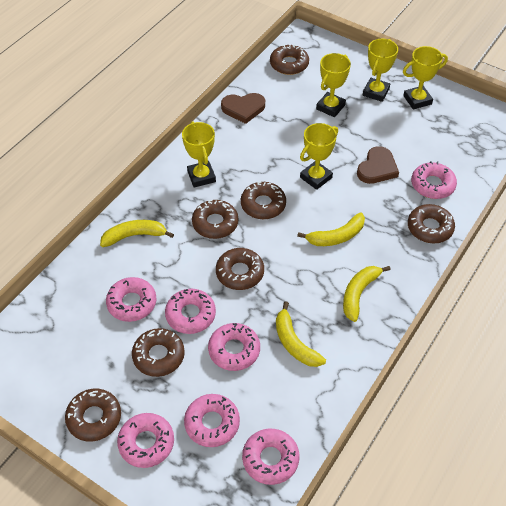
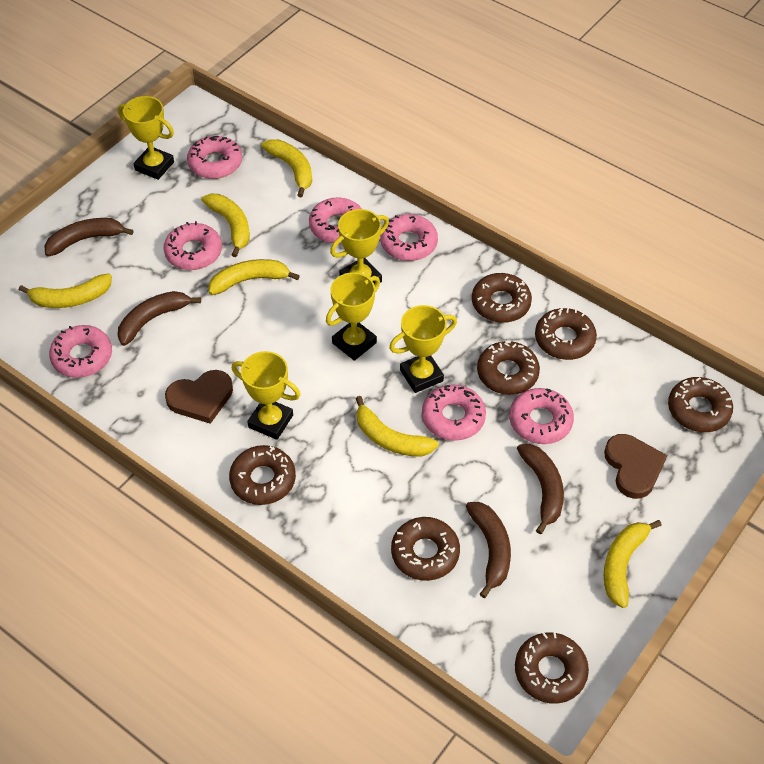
brown banana: 0 -> 4
yellow banana: 4 -> 6

